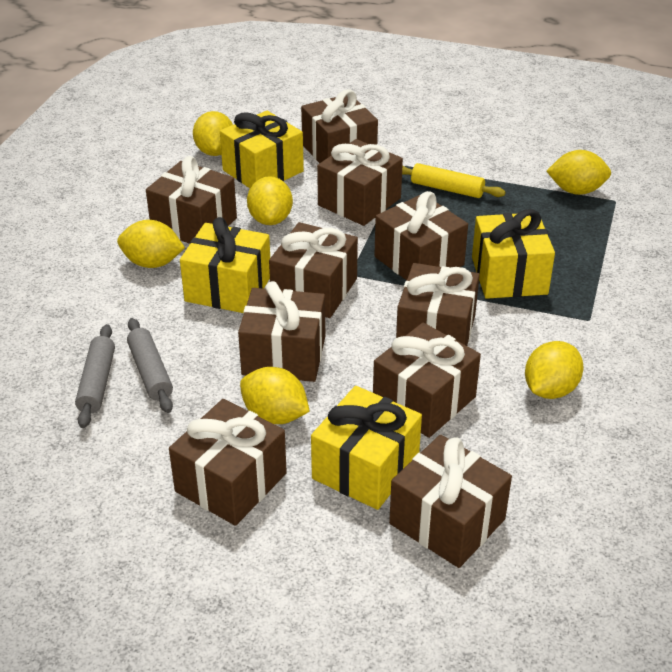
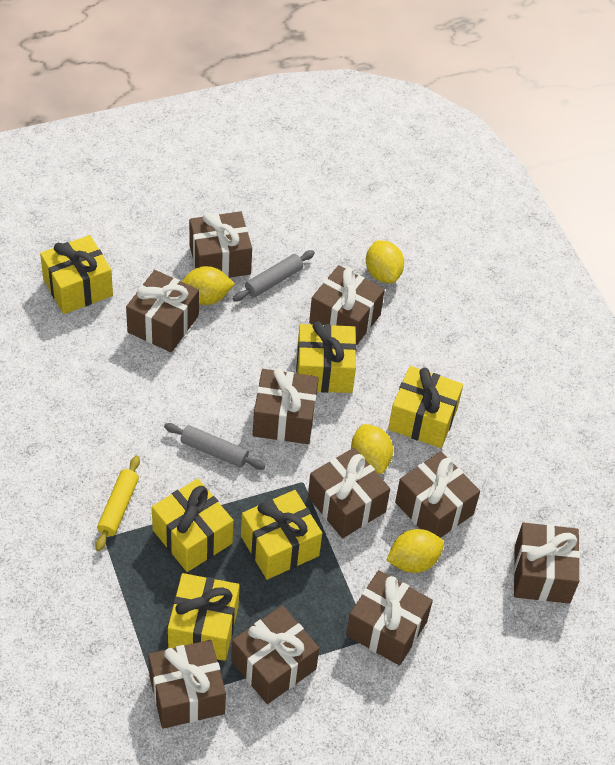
yellow gift: 4 -> 6
yellow lemon: 6 -> 4

